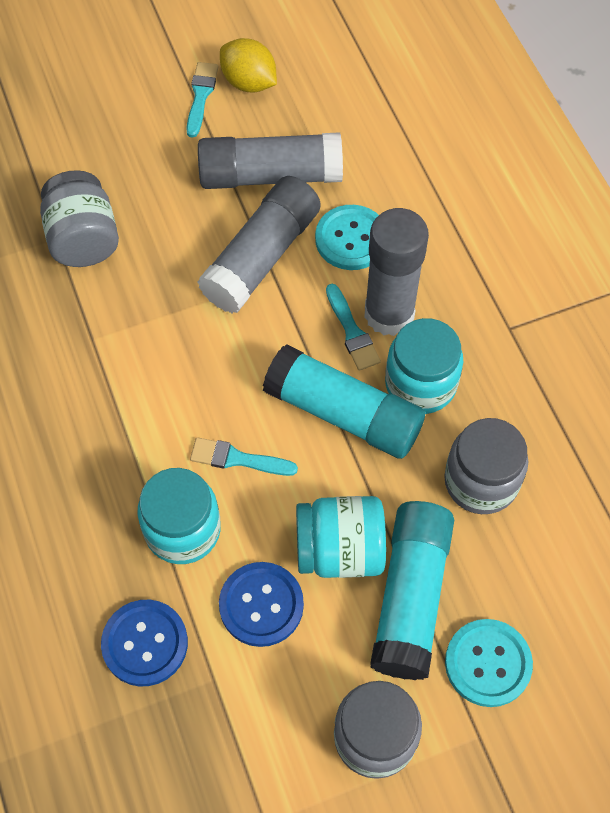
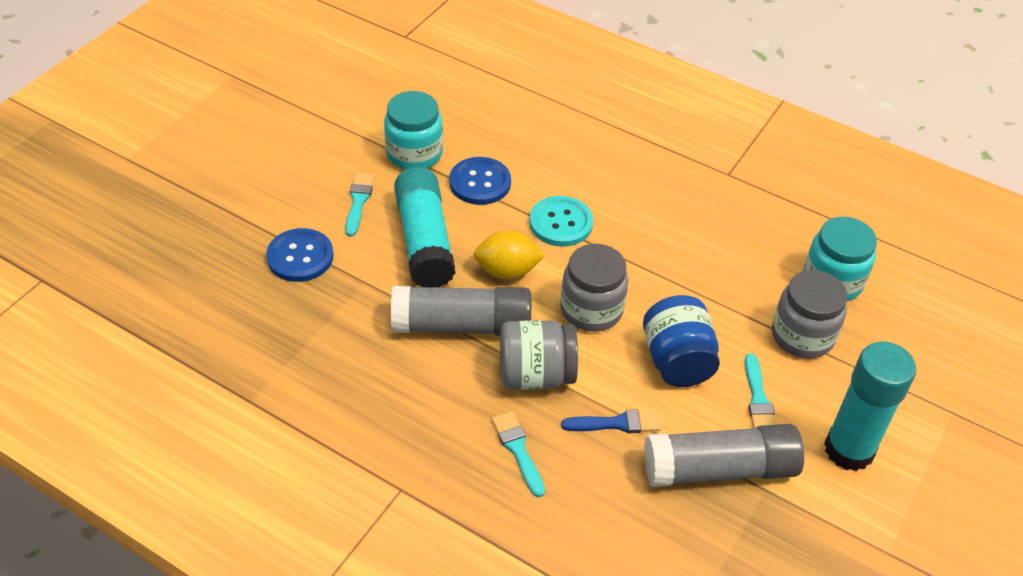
blue brush: 0 -> 1
blue jar: 0 -> 1
grey glue stick: 3 -> 2
turquoise button: 2 -> 1
turquoise jar: 3 -> 2

